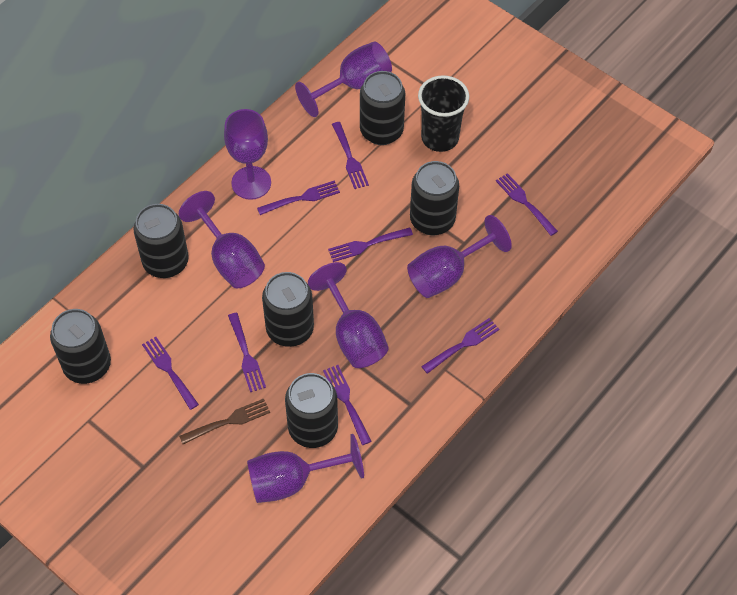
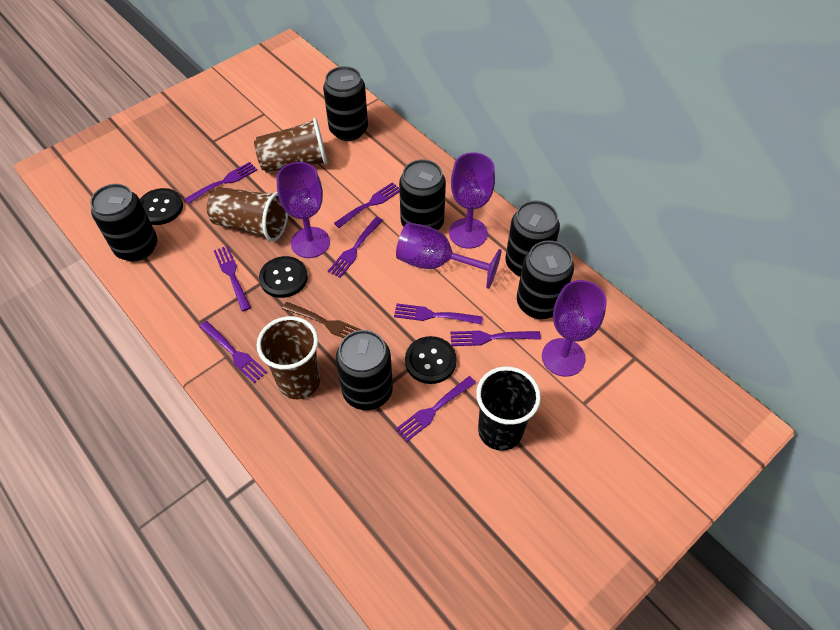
black button: 0 -> 3
brown cup: 0 -> 3
purple goblet: 6 -> 4

